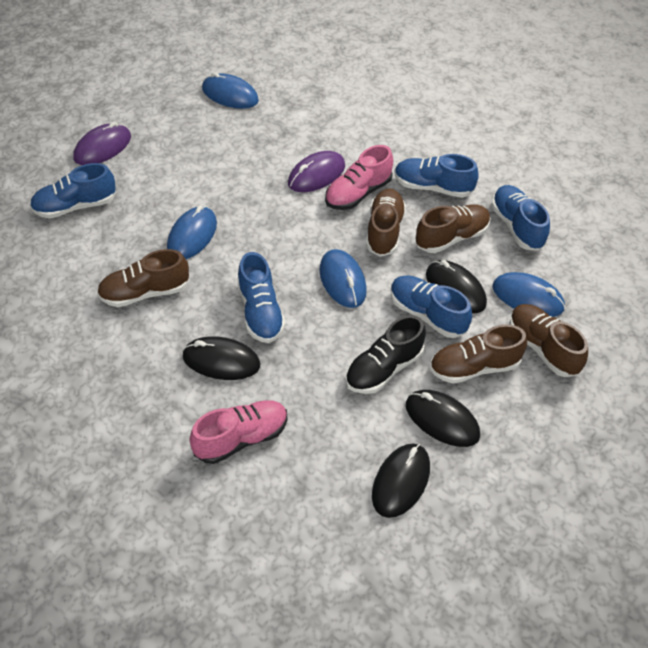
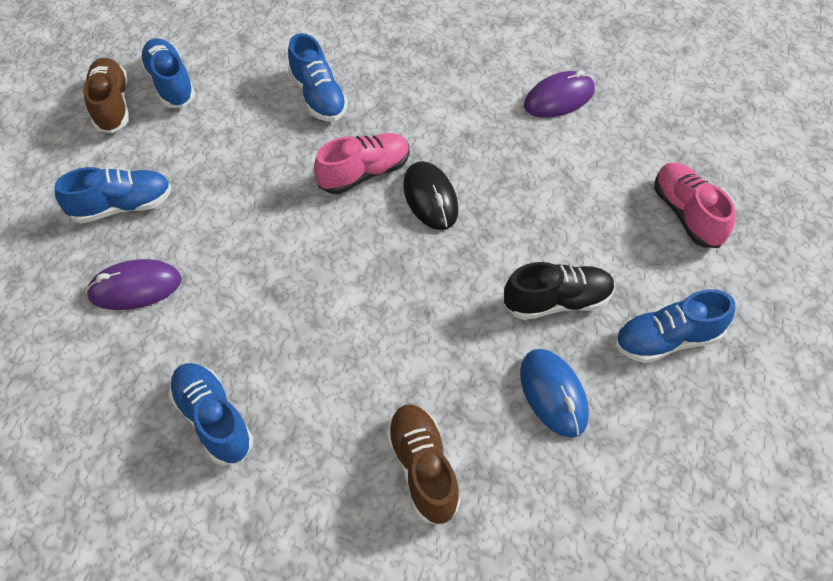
black mouse: 4 -> 1
blue mouse: 4 -> 1
brown shoe: 5 -> 2

